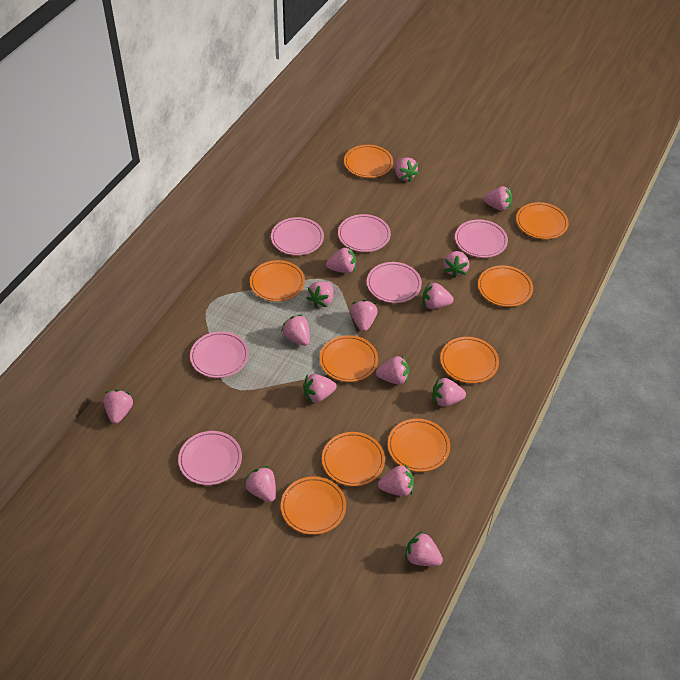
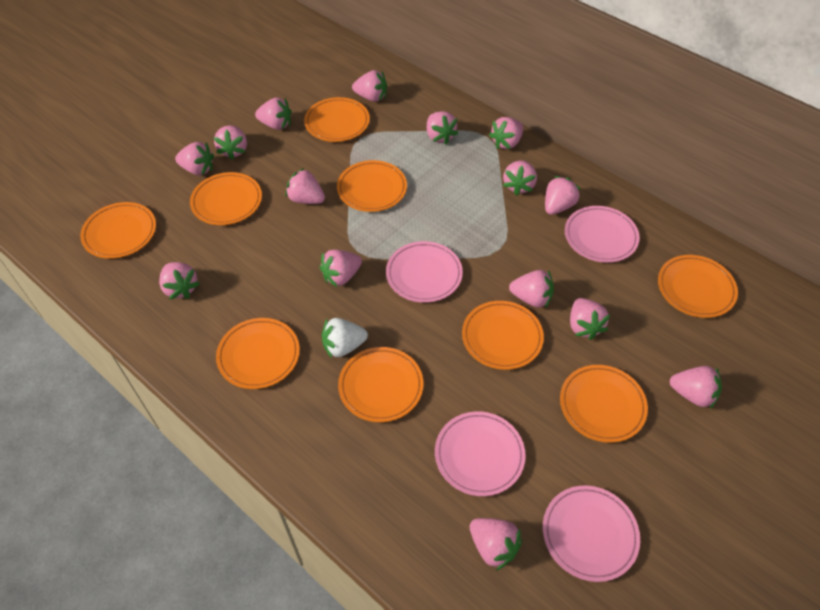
pink plate: 6 -> 4
white strawberry: 0 -> 1

